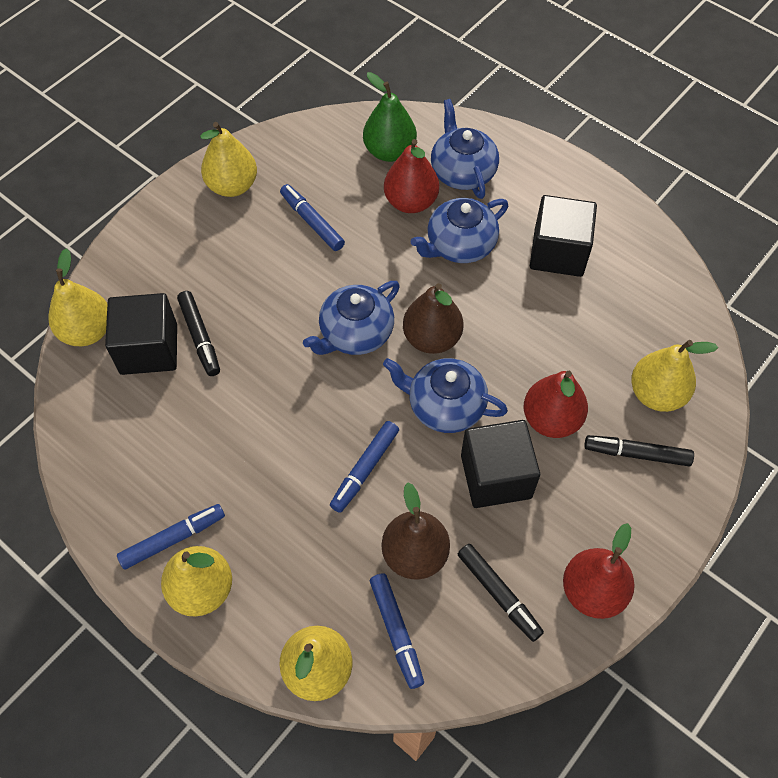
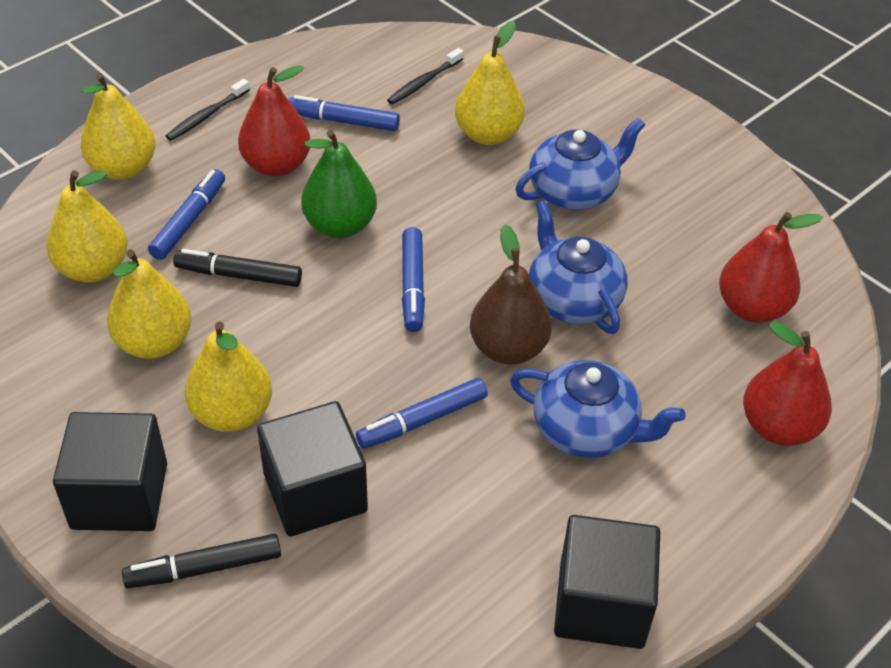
black marker: 3 -> 2
black toothbrush: 0 -> 2
blue teapot: 4 -> 3
brown pear: 2 -> 1

